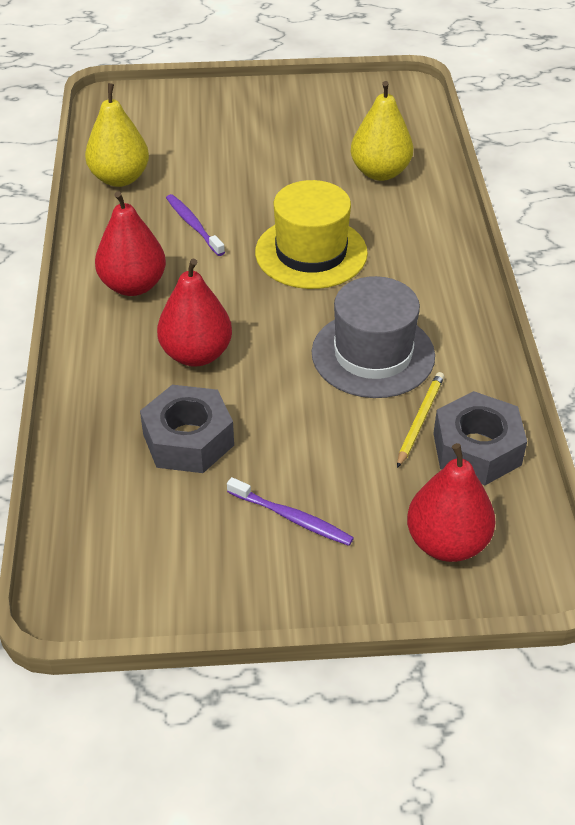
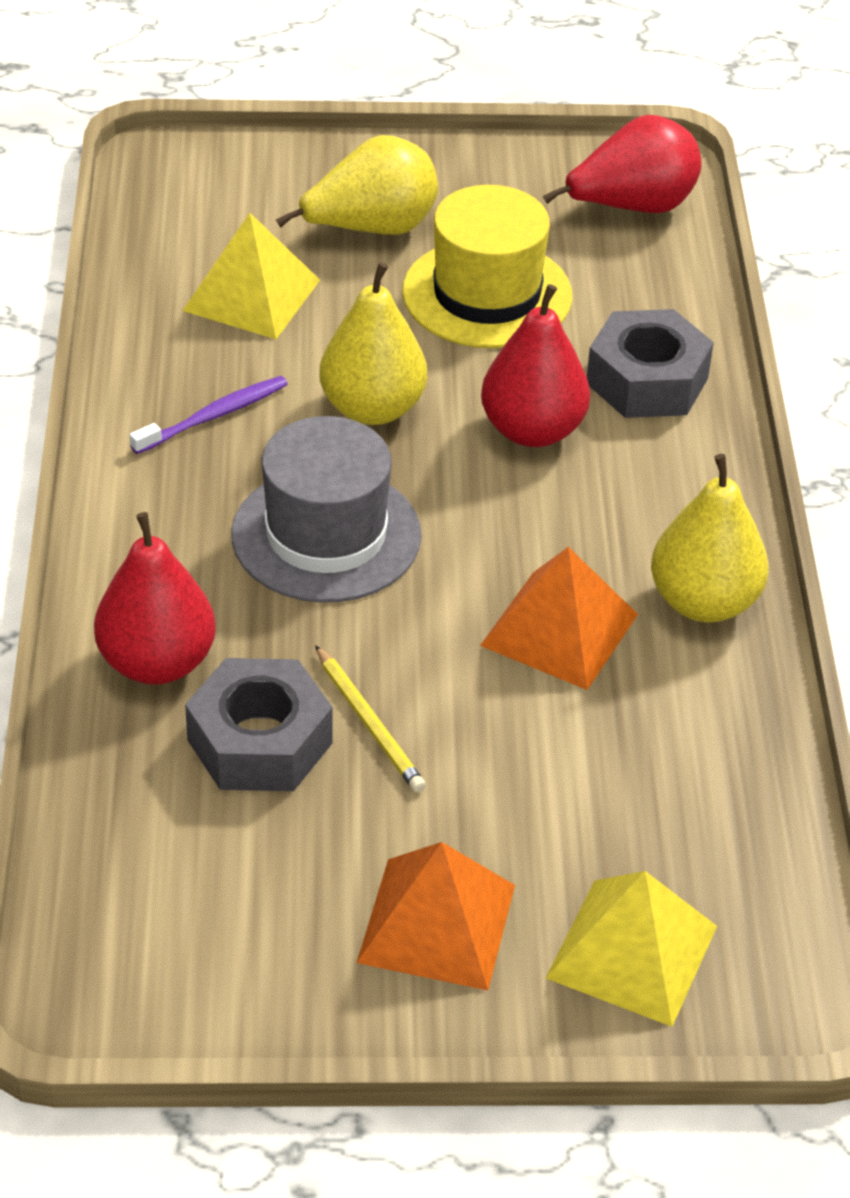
orange pyramid: 0 -> 2
purple toothbrush: 2 -> 1
yellow pear: 2 -> 3
yellow pyramid: 0 -> 2

